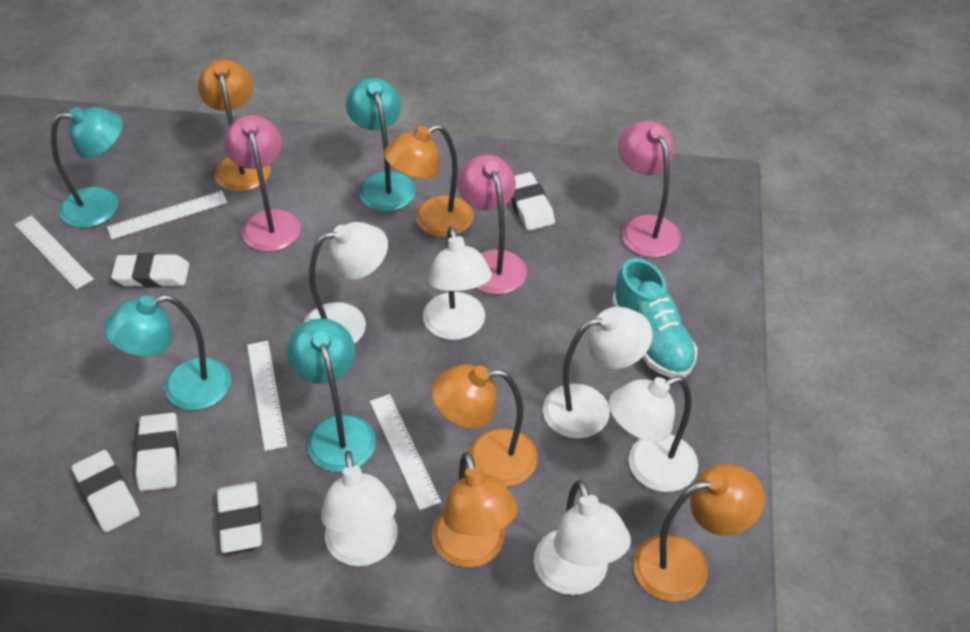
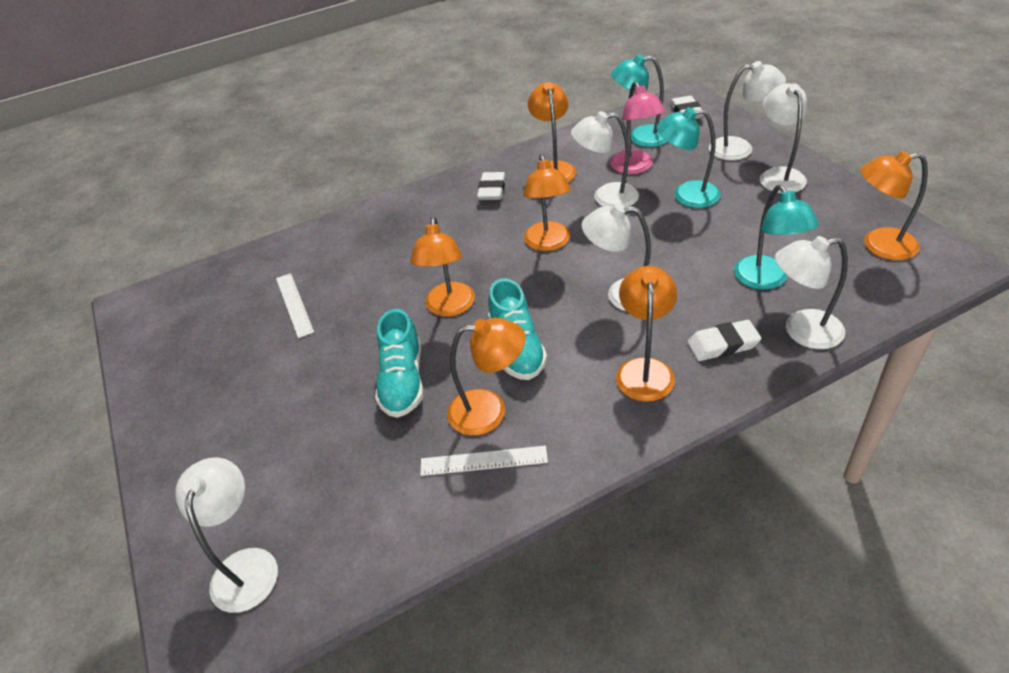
orange lamp: 5 -> 6
pink lamp: 3 -> 1
turquoise lamp: 4 -> 3
turquoise shoe: 1 -> 2
white eraser: 5 -> 3
white ruler: 4 -> 2

